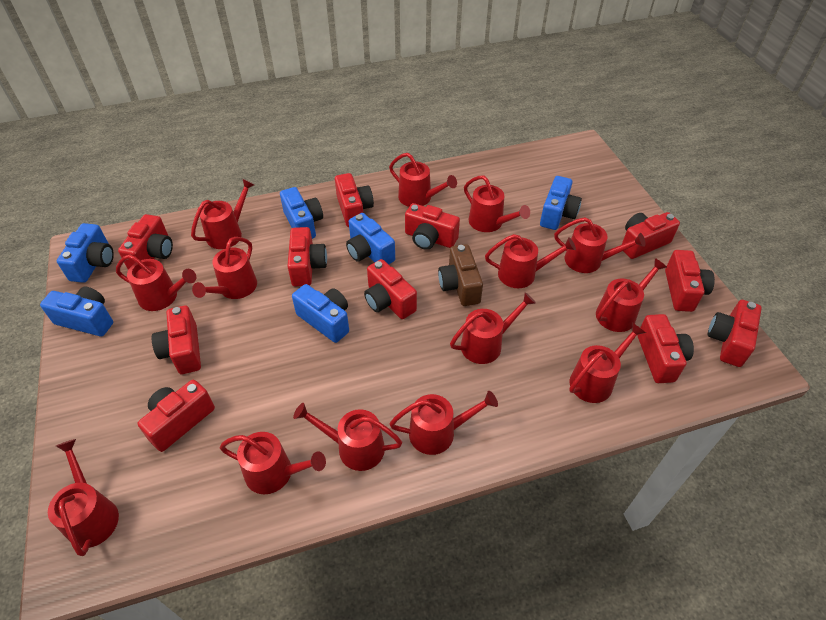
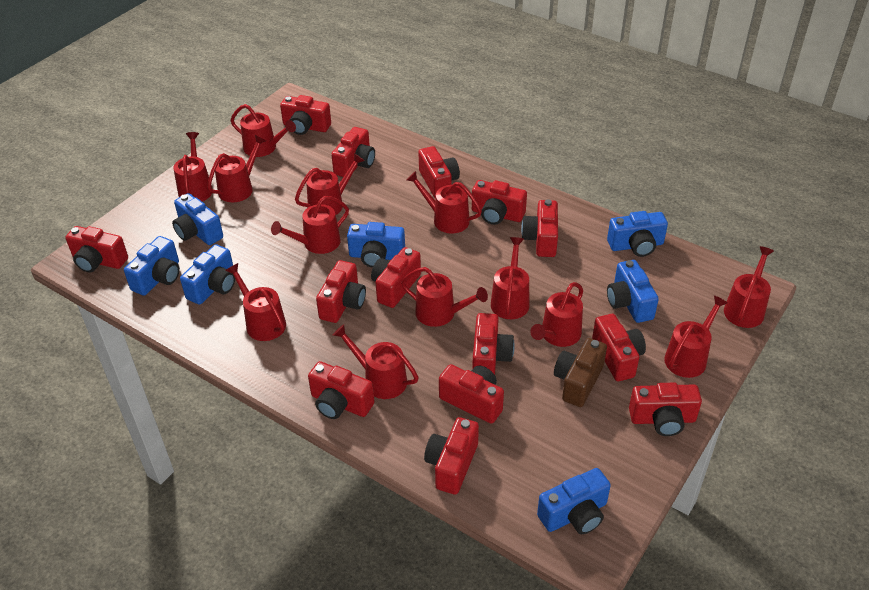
blue camera: 6 -> 7
red camera: 11 -> 14
red watering can: 14 -> 13

